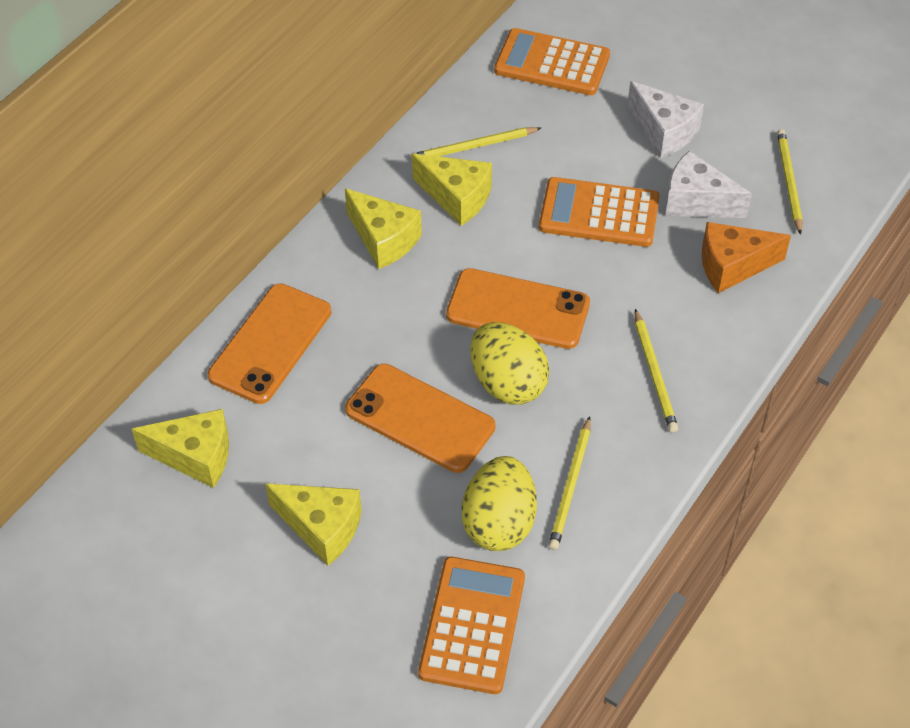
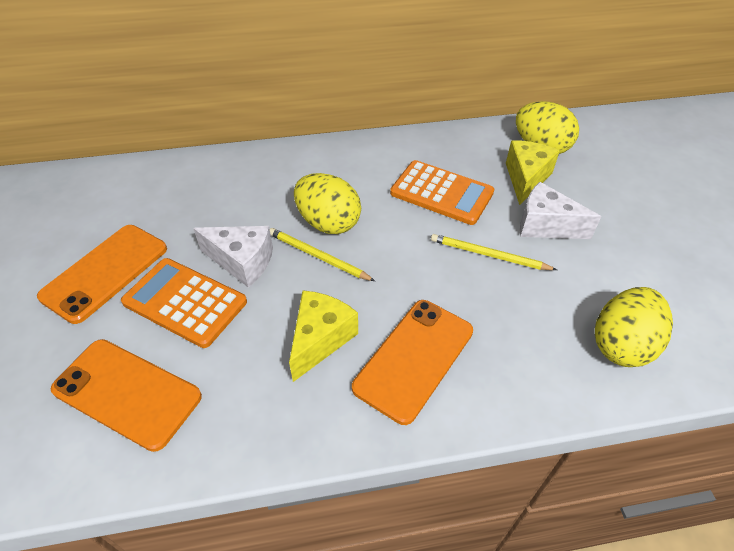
orange calculator: 3 -> 2
orange cheese: 1 -> 0
yellow cheese: 4 -> 2
yellow egg: 2 -> 3
yellow pencil: 4 -> 2

